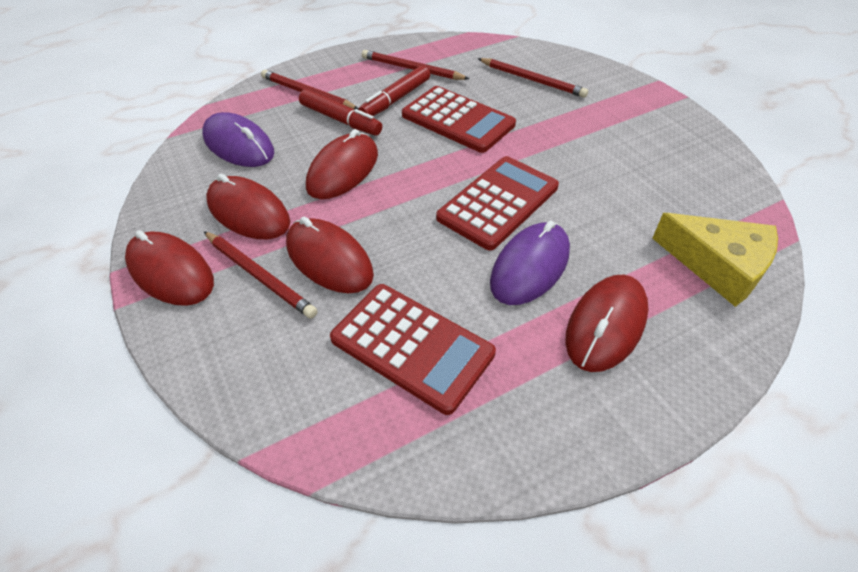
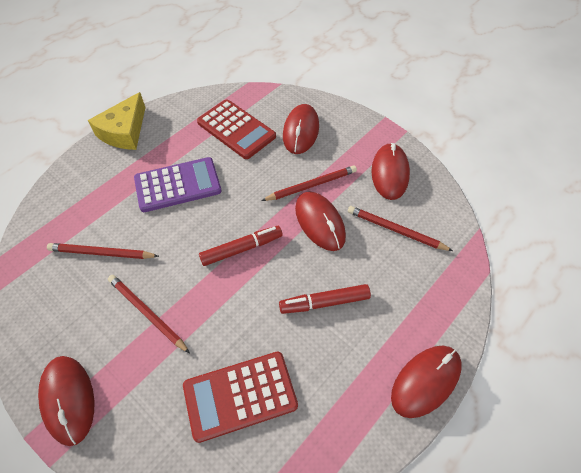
purple calculator: 0 -> 1
purple mouse: 2 -> 0
red calculator: 3 -> 2

